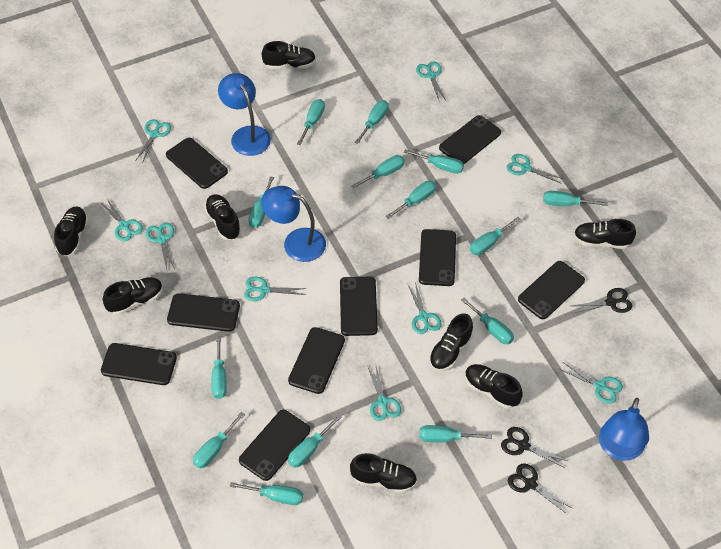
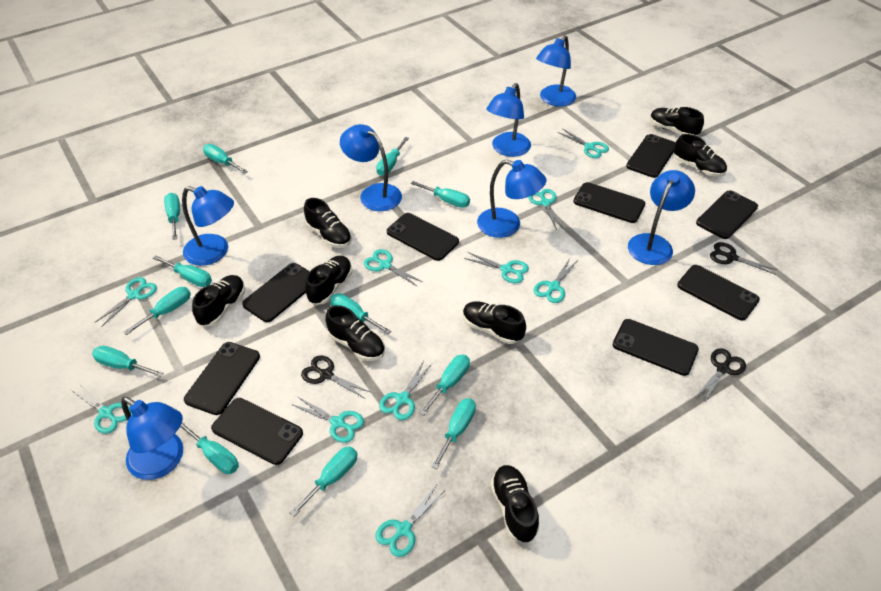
blue lamp: 3 -> 7
turquoise scissors: 9 -> 10
turquoise screwdriver: 14 -> 12

